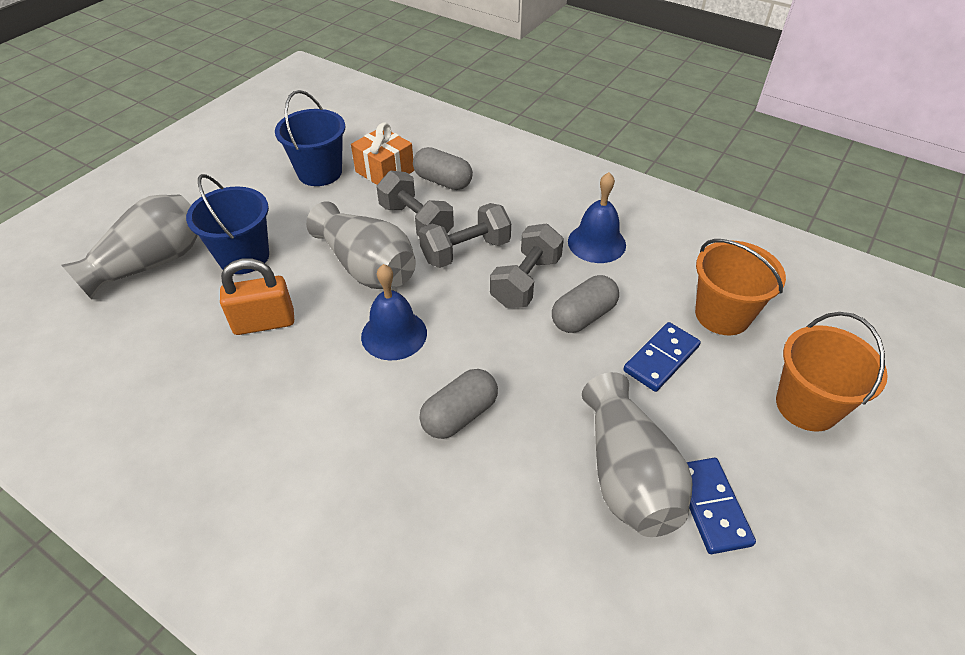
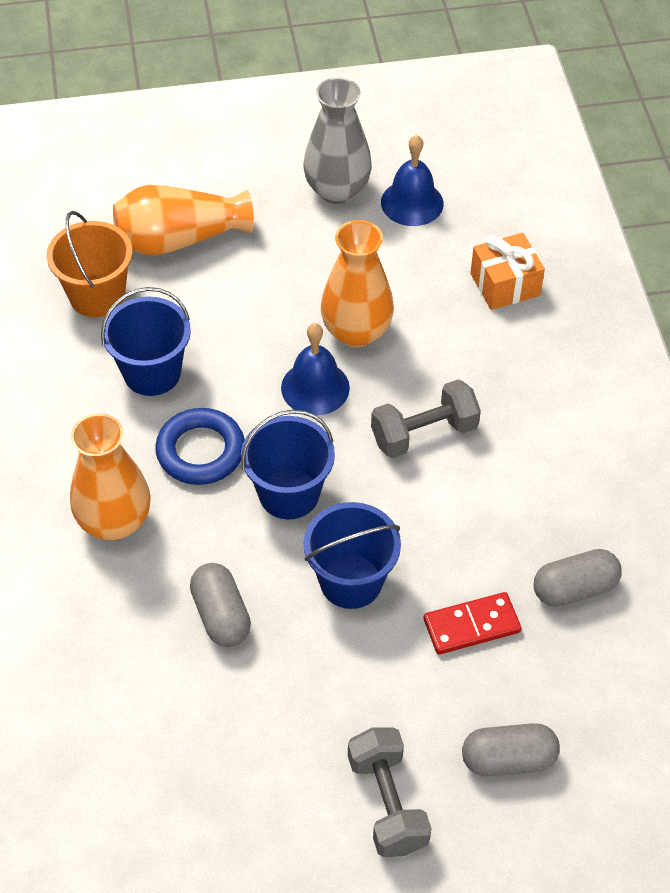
blue bucket: 2 -> 3
blue domino: 2 -> 0
blue ring: 0 -> 1
grey dumbbell: 3 -> 2
grey vase: 3 -> 1
orange bucket: 2 -> 1
orange padlock: 1 -> 0
orange vase: 0 -> 3
red domino: 0 -> 1

